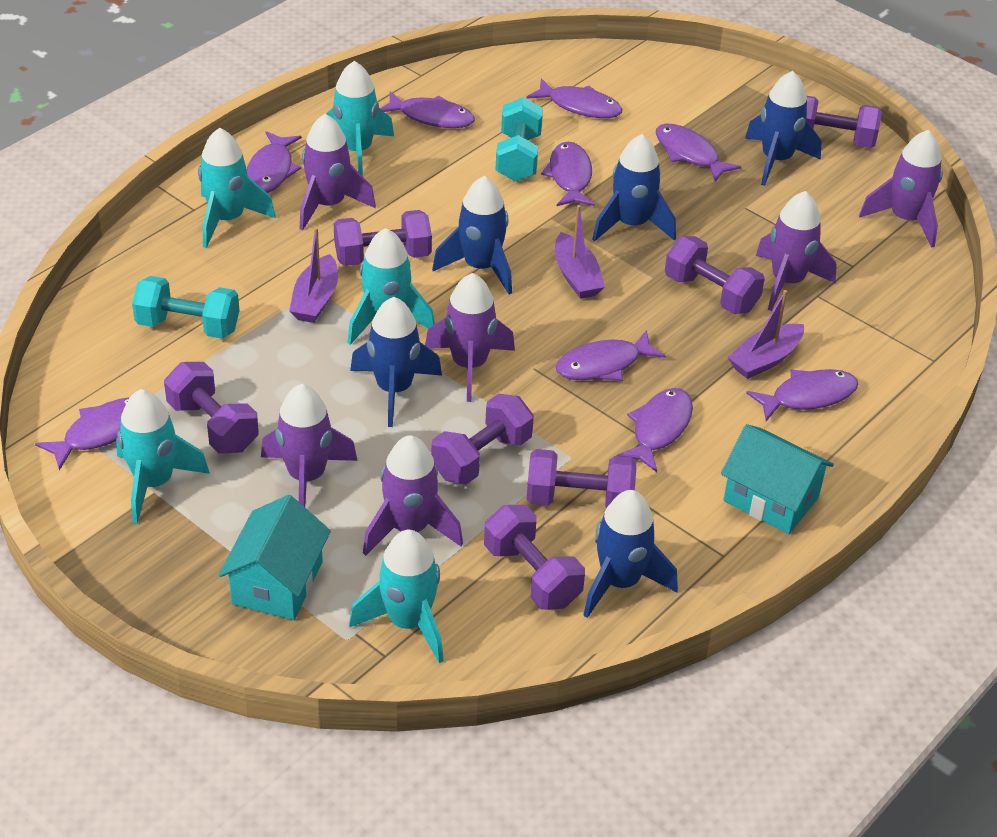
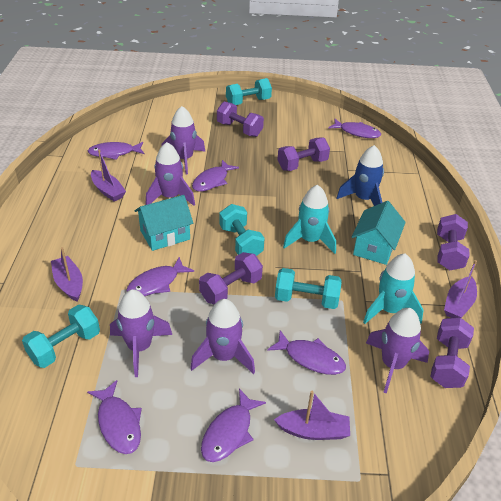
blue rocket: 5 -> 1
purple boat: 3 -> 4
purple dumbbell: 7 -> 5
purple fish: 9 -> 7
purple rocket: 6 -> 5
turquoise dumbbell: 2 -> 4
turquoise rocket: 5 -> 2

